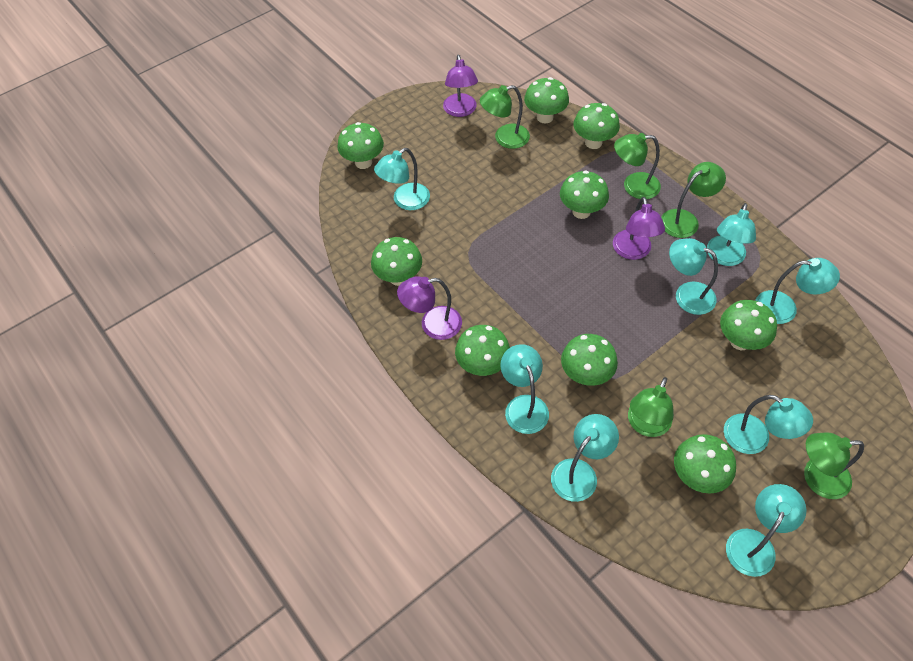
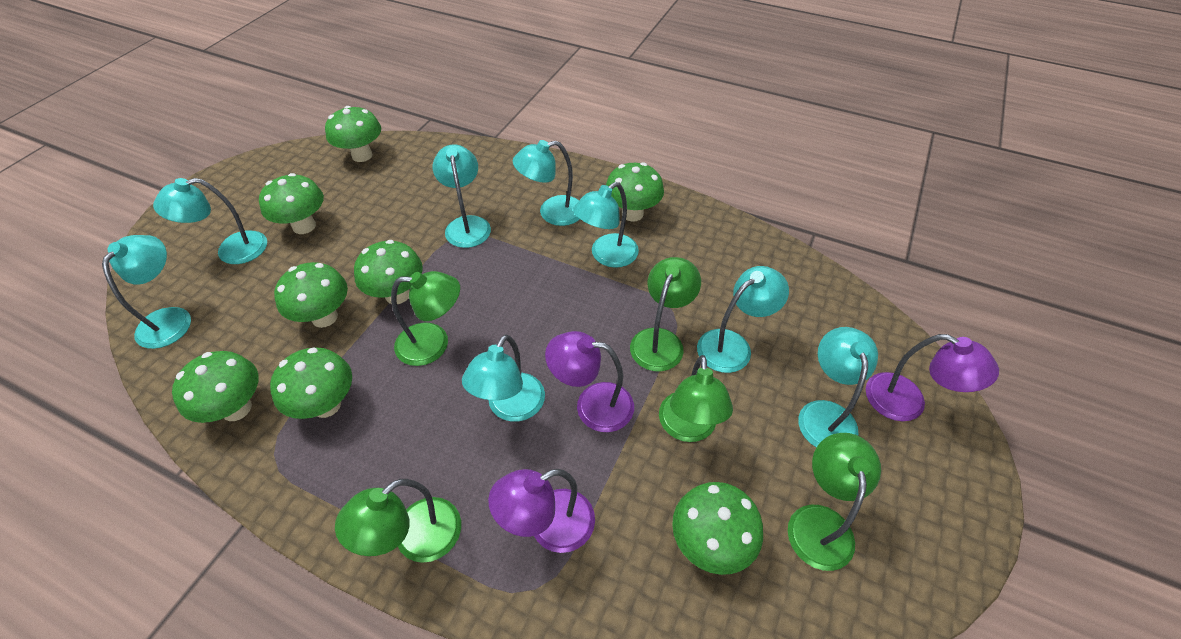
green mushroom: 9 -> 8

